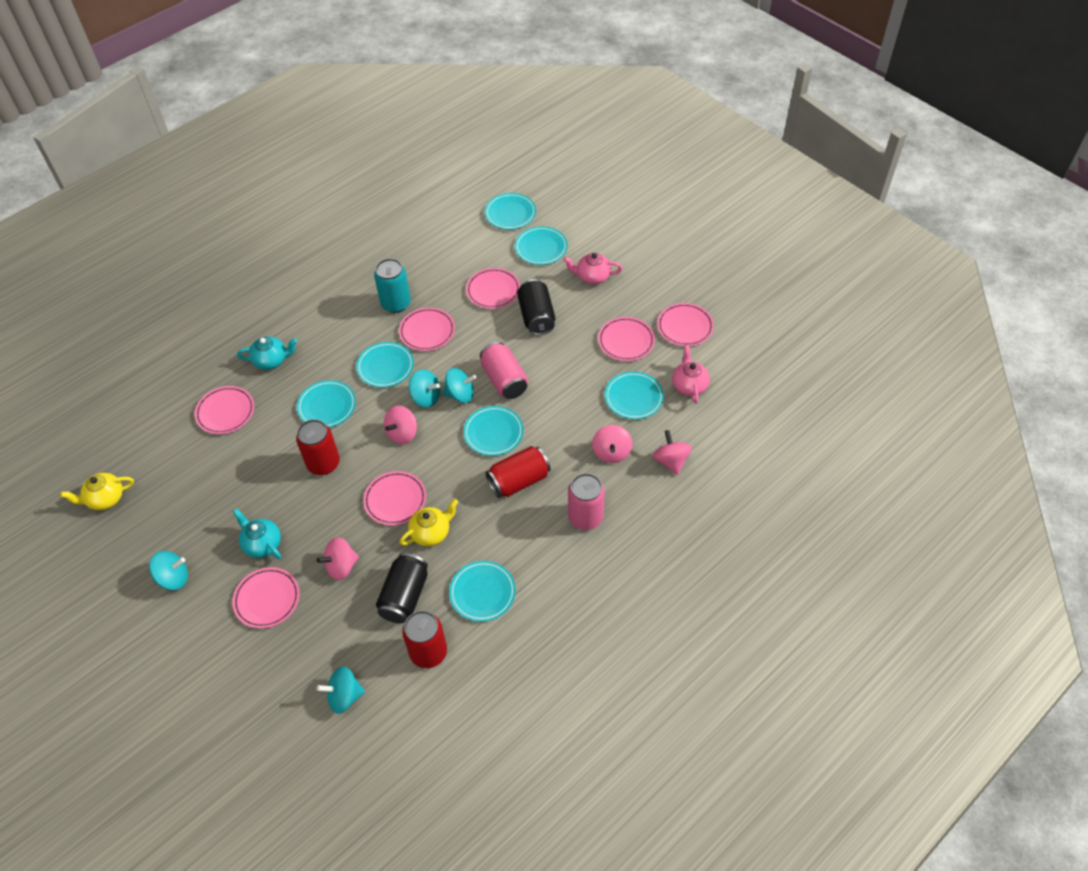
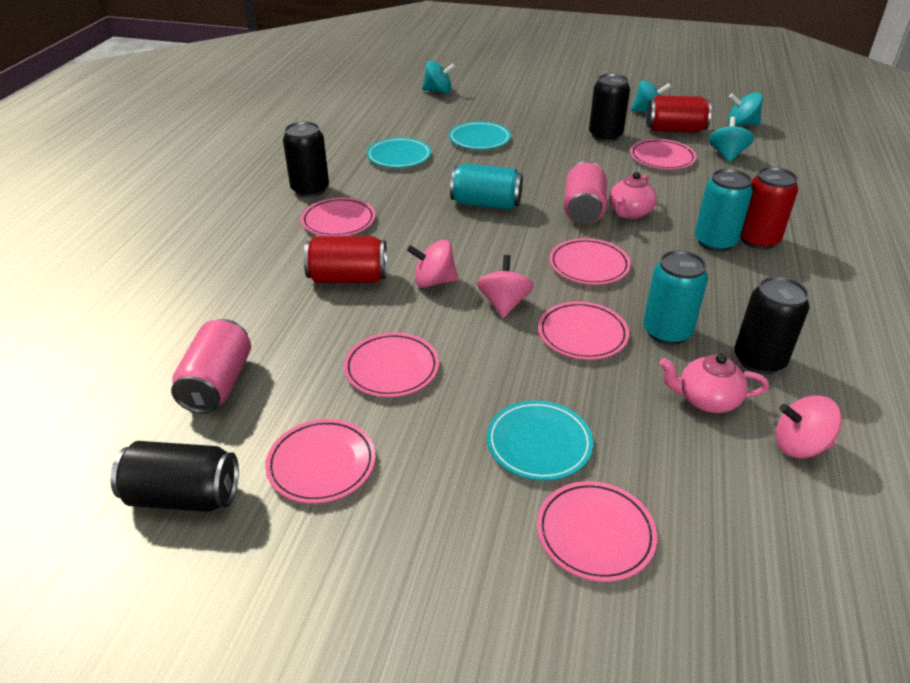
black can: 2 -> 4
pink spinning top: 4 -> 3
turquoise can: 1 -> 3
turquoise plate: 7 -> 3
turquoise teapot: 2 -> 0
yellow teapot: 2 -> 0

